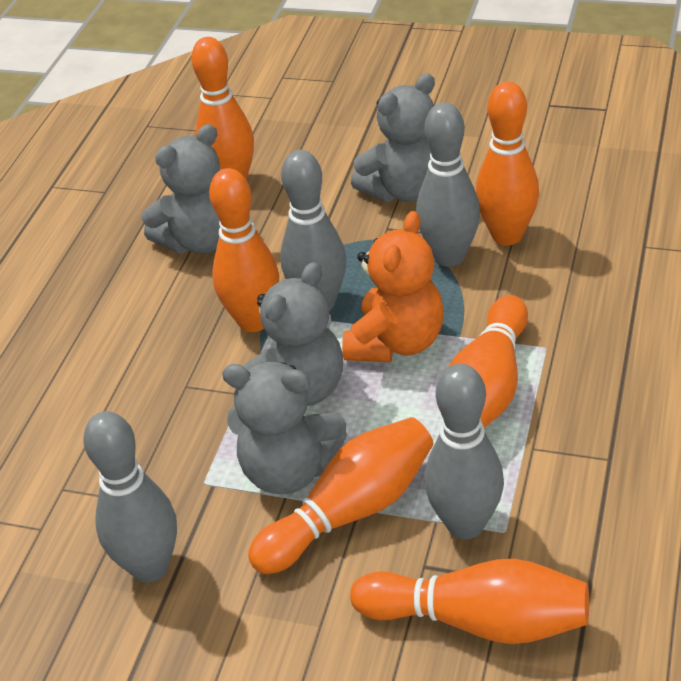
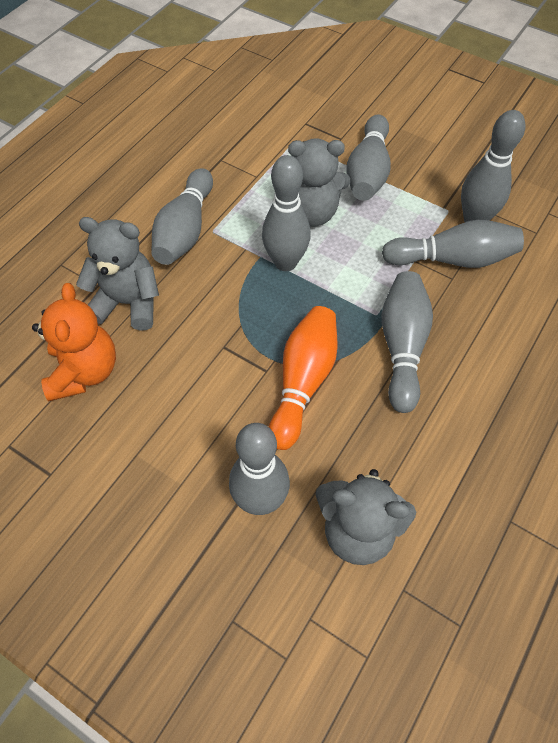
grey bowling pin: 4 -> 7
grey teddy bear: 4 -> 3
orange bowling pin: 6 -> 1

